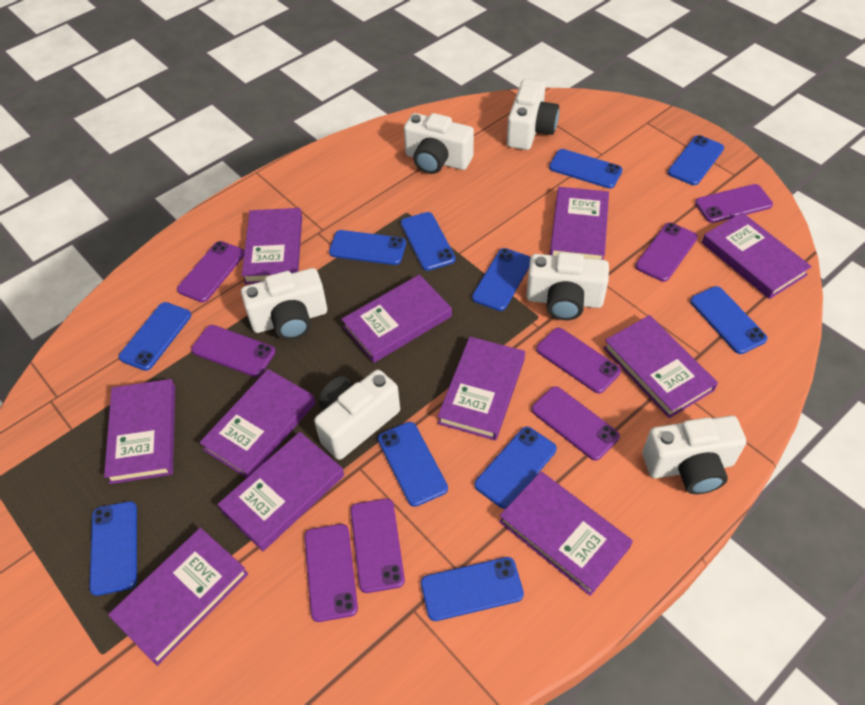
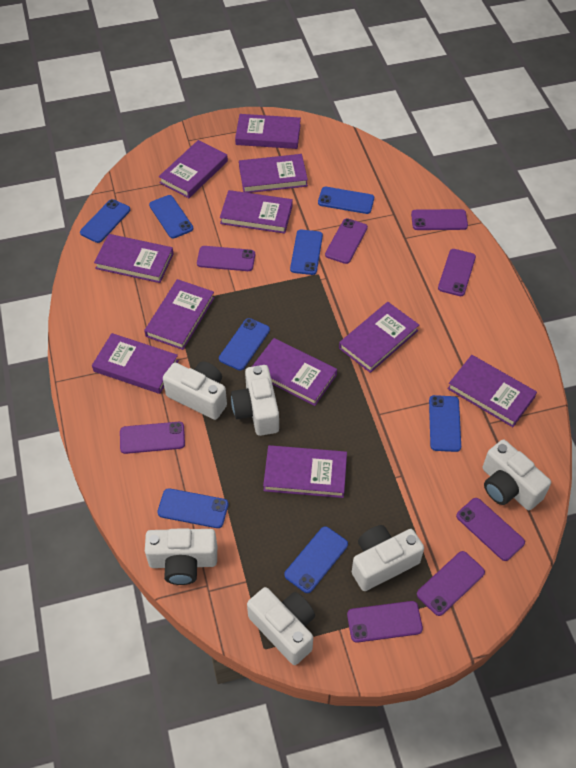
blue phone: 11 -> 8

